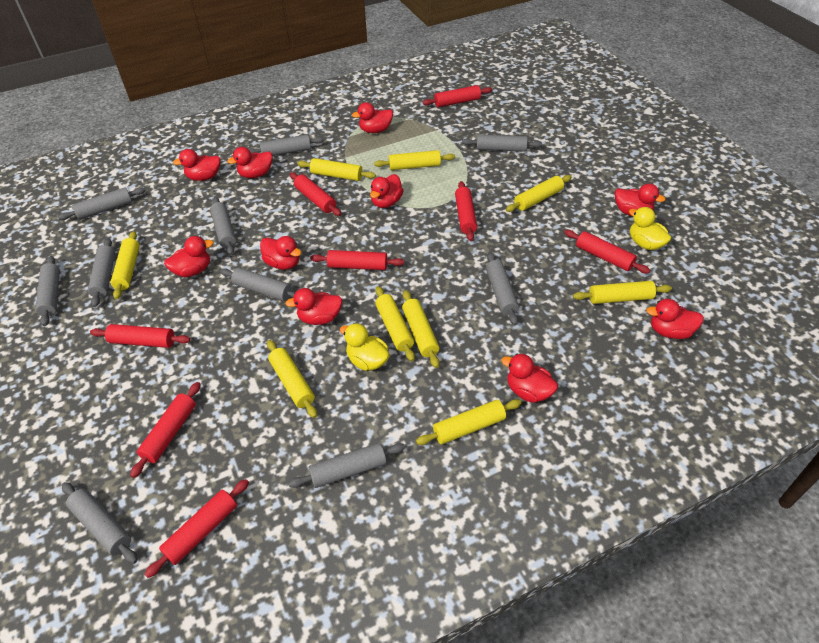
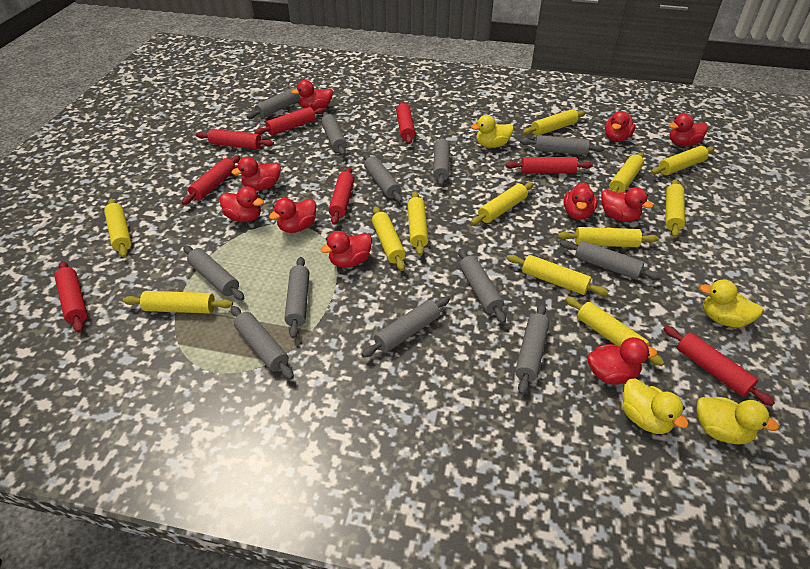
grey rolling pin: 10 -> 12
yellow duck: 2 -> 4
yellow rolling pin: 9 -> 12

